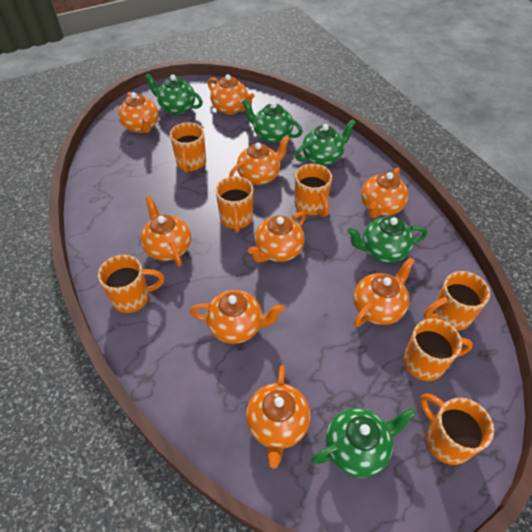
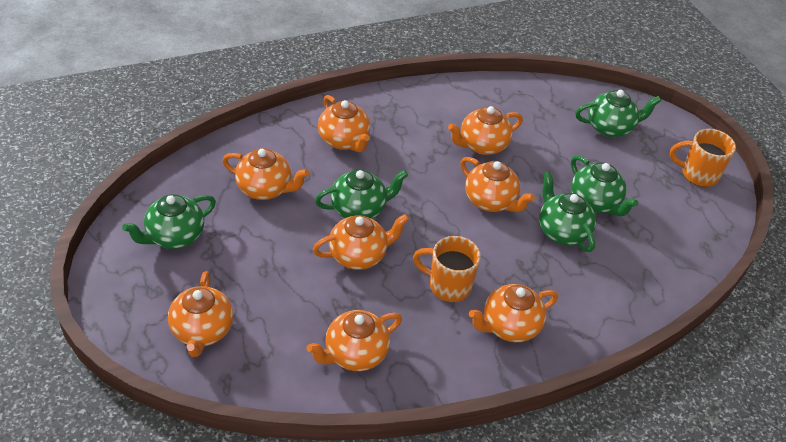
orange mug: 7 -> 2
orange teapot: 9 -> 8

